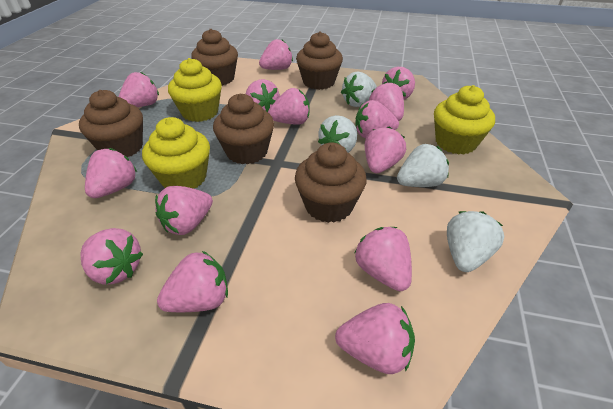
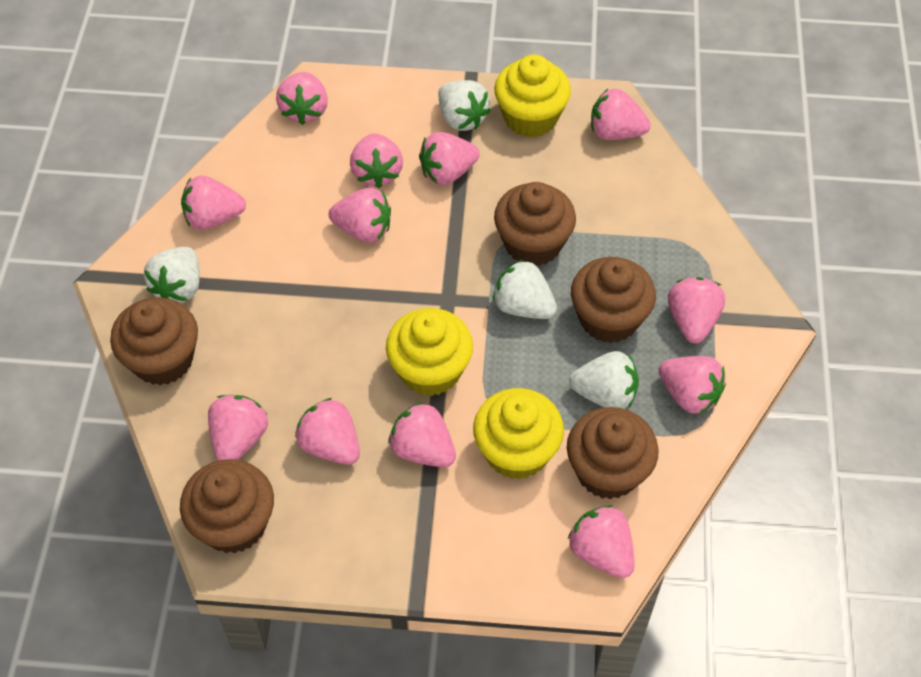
pink strawberry: 14 -> 12

